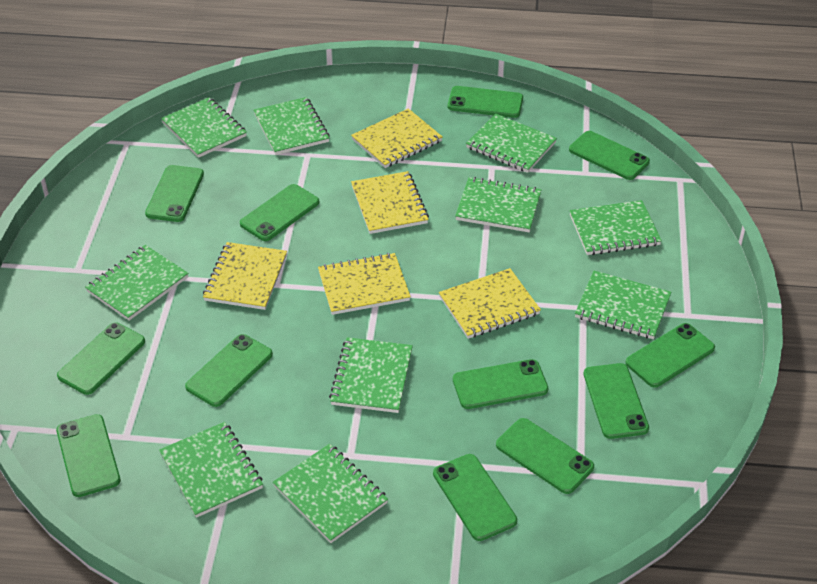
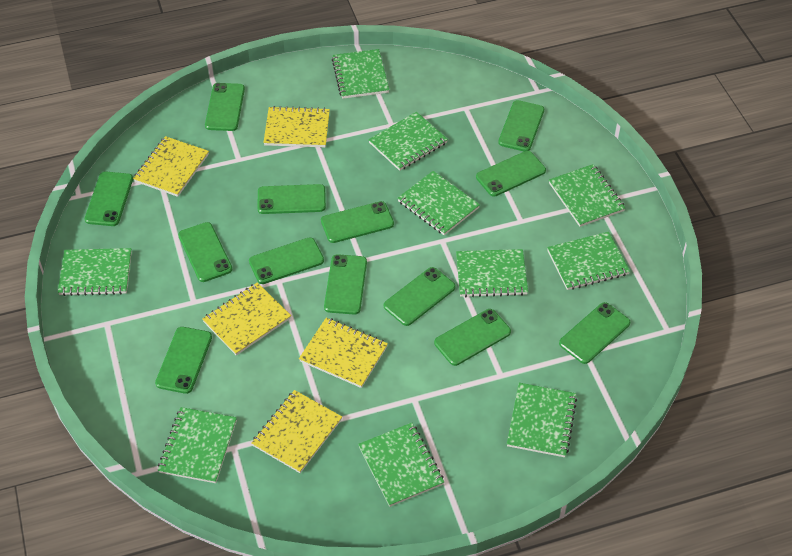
green phone: 12 -> 13

